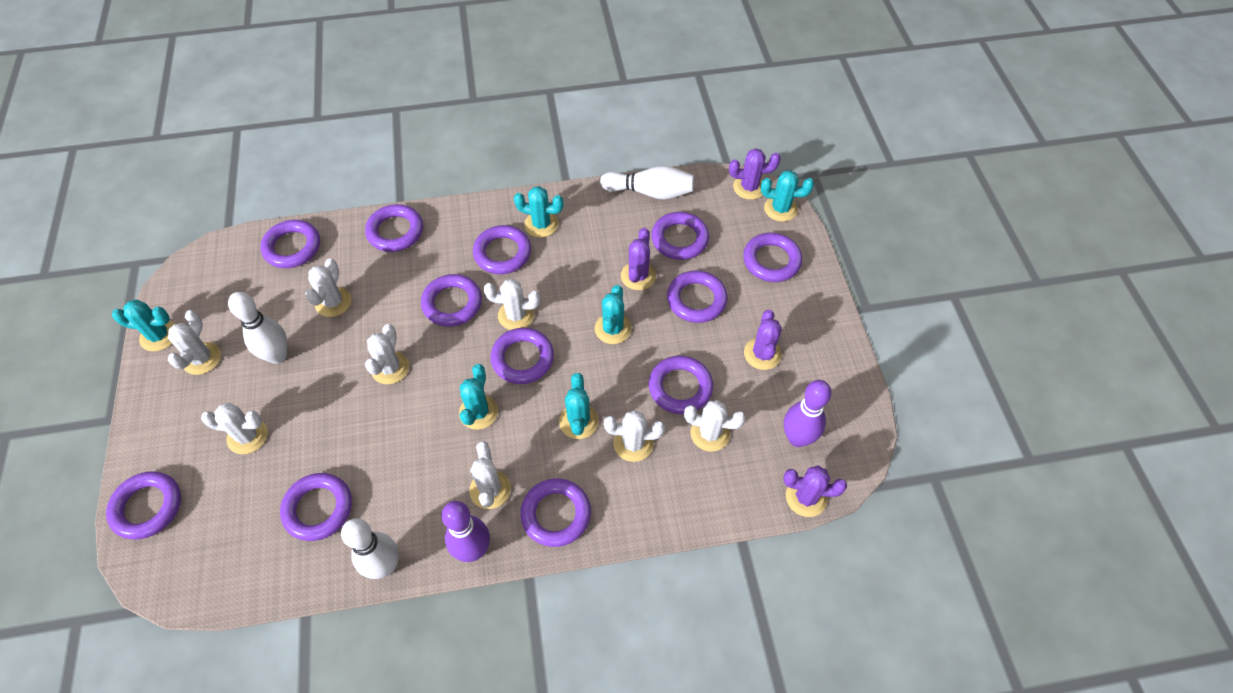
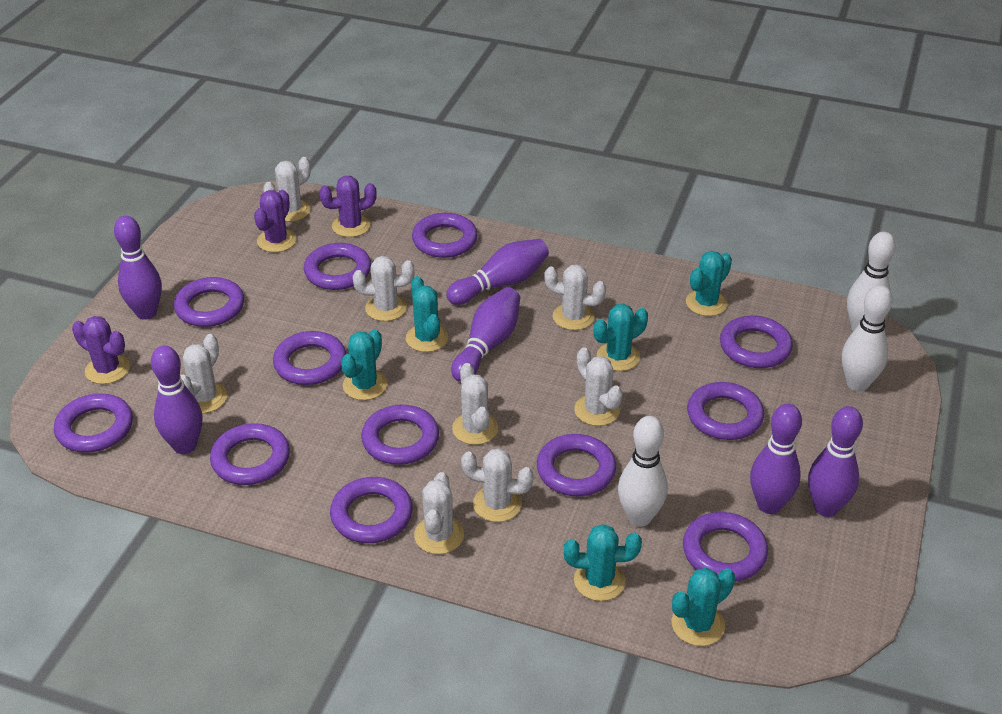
purple bowling pin: 2 -> 6
purple cactus: 4 -> 3

